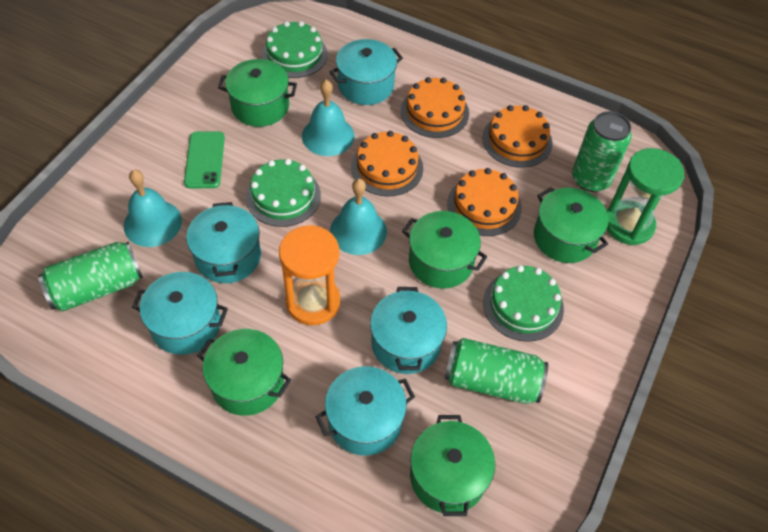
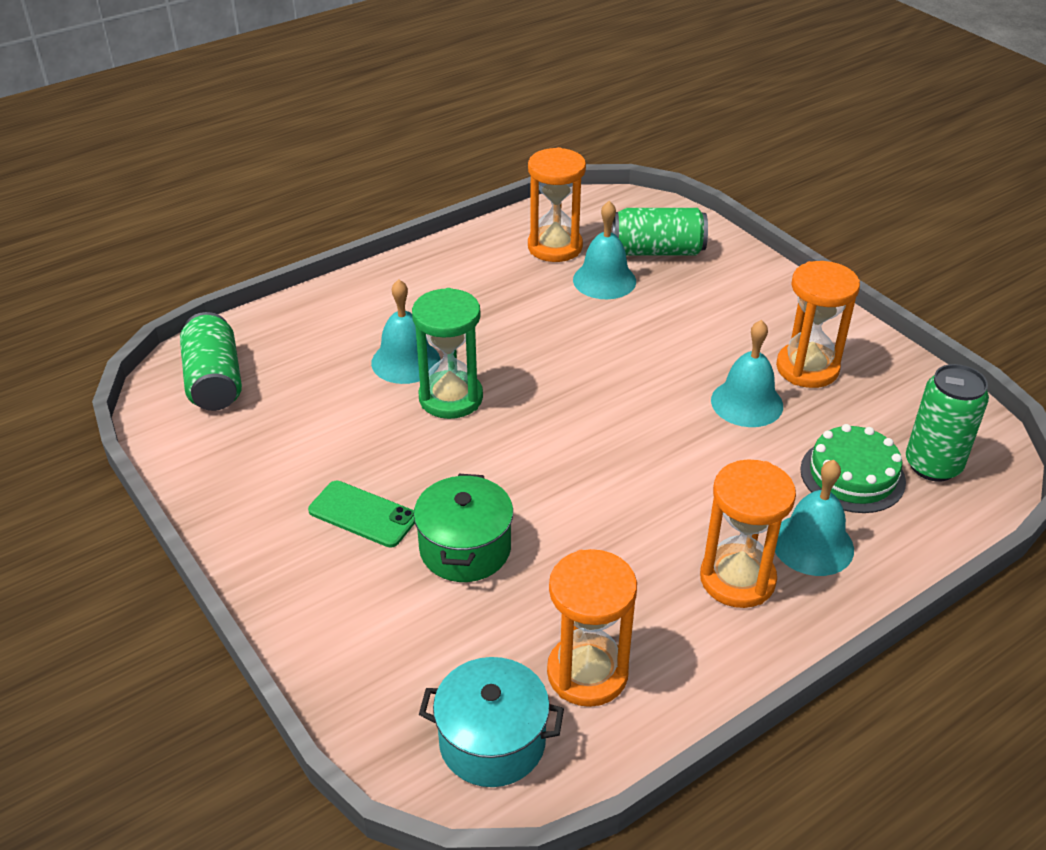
green cake: 3 -> 1
green pot: 5 -> 1
orange cake: 4 -> 0
orange hourglass: 1 -> 4
turquoise bell: 3 -> 4
turquoise pot: 5 -> 1

